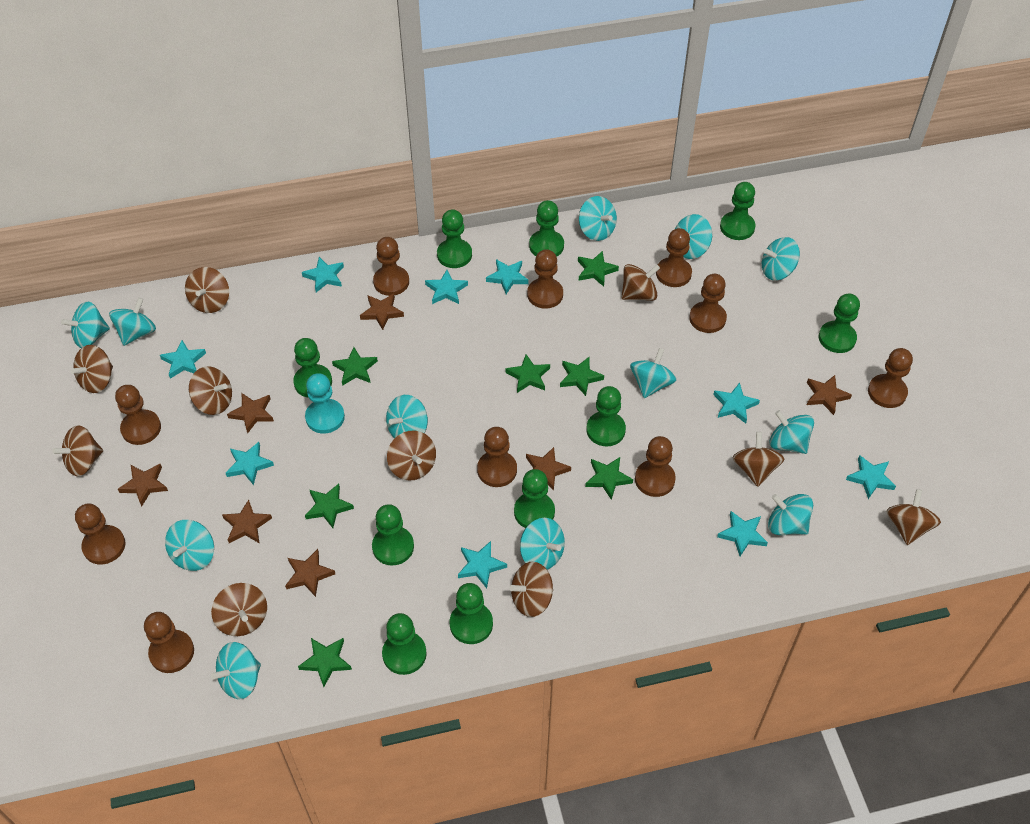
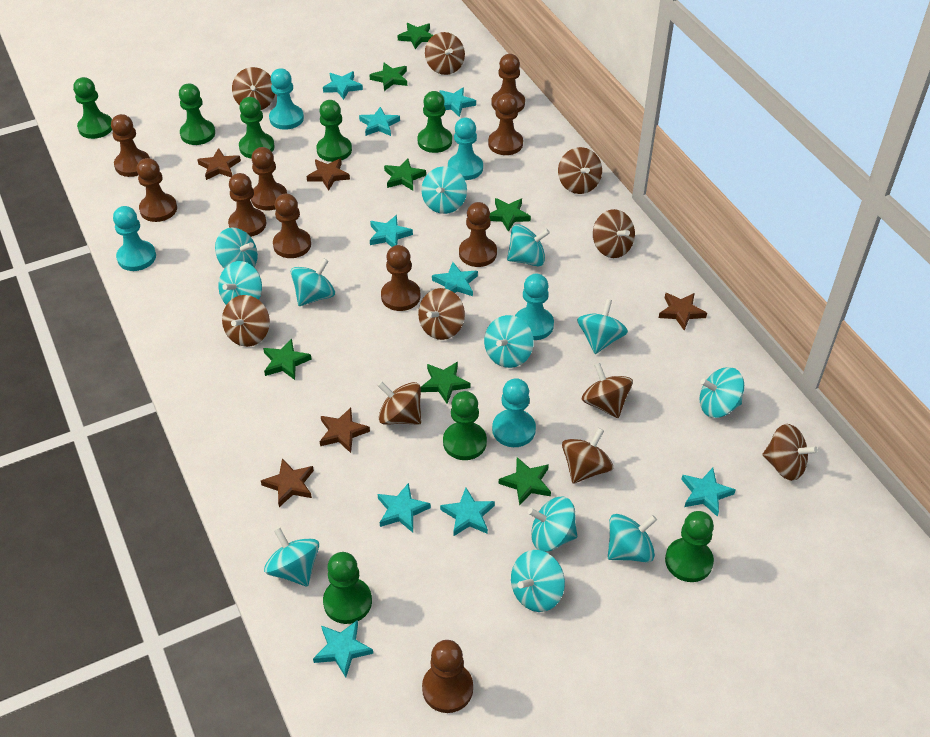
brown star: 7 -> 5
green pawn: 10 -> 8
turquoise pawn: 1 -> 5

